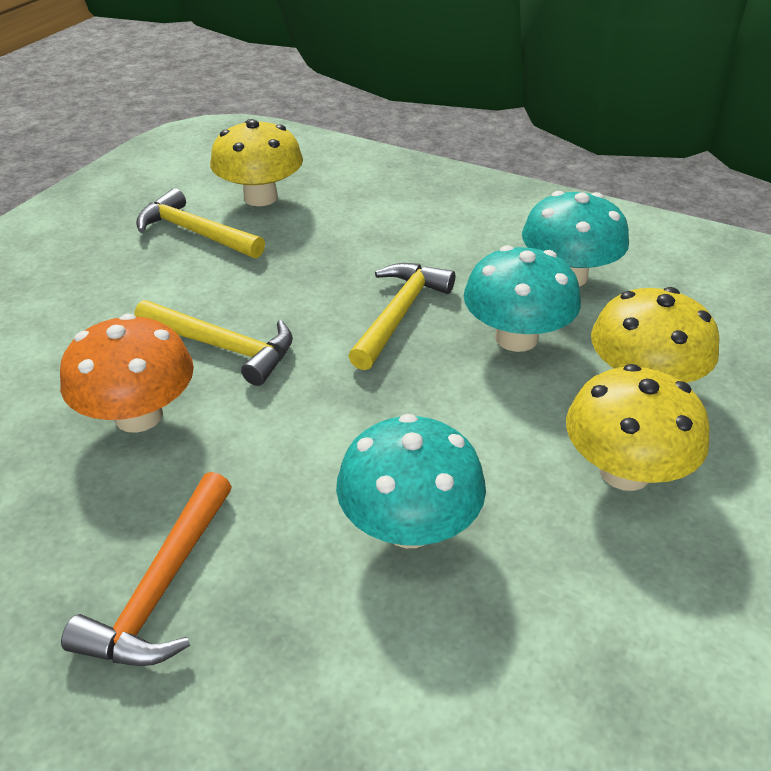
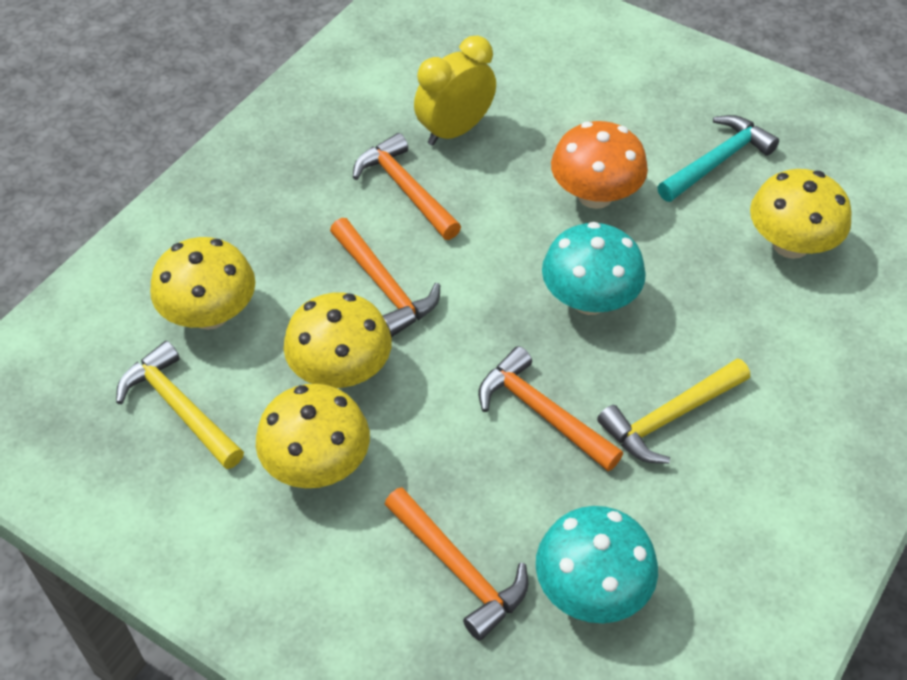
orange hammer: 1 -> 4
turquoise hammer: 0 -> 1
turquoise mushroom: 3 -> 2
yellow clock: 0 -> 1
yellow hammer: 3 -> 2
yellow mushroom: 3 -> 4

